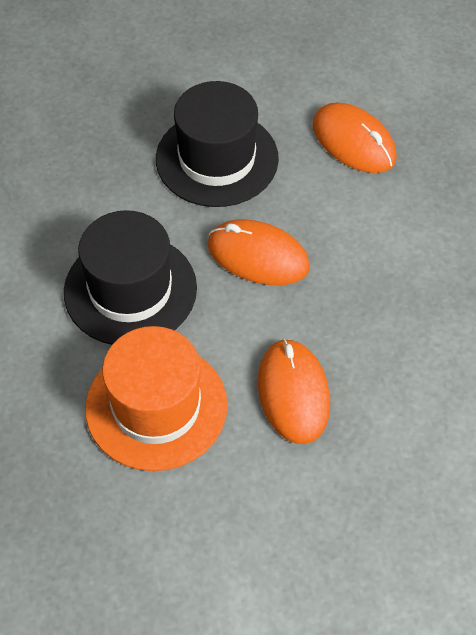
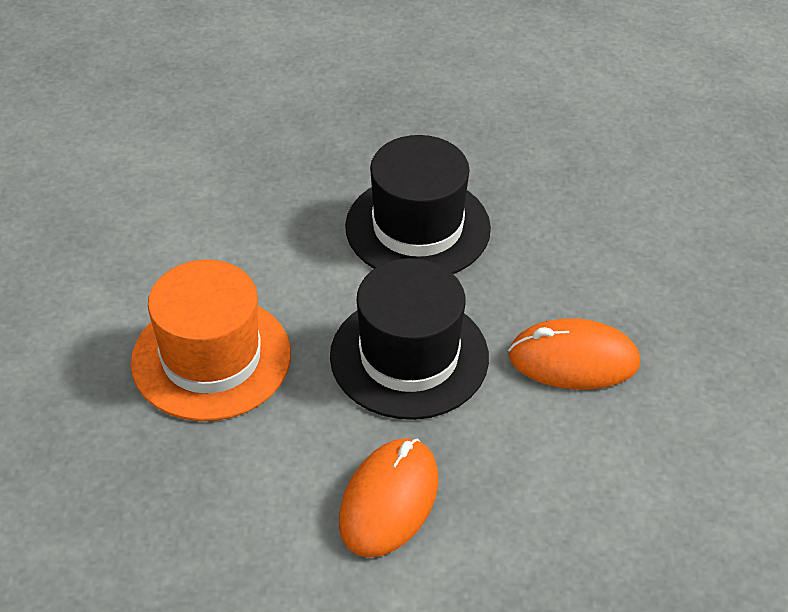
orange mouse: 3 -> 2

